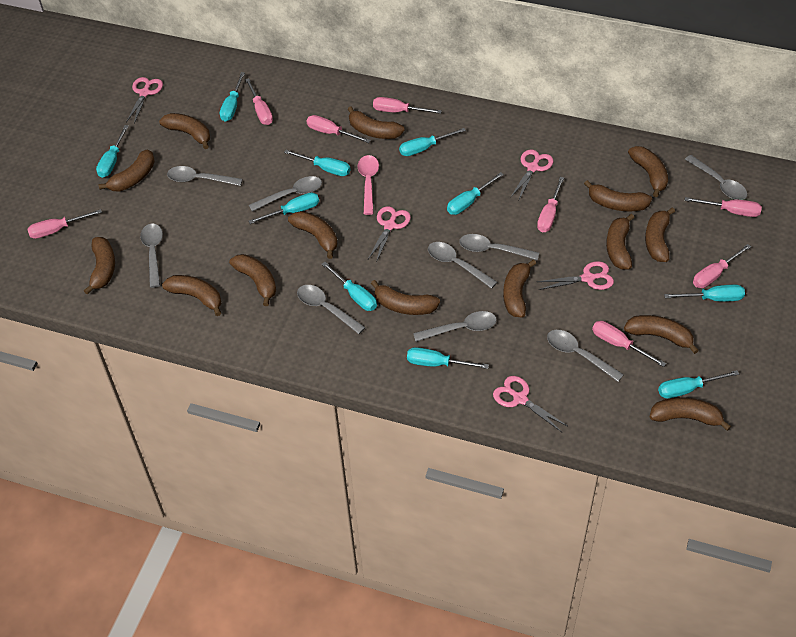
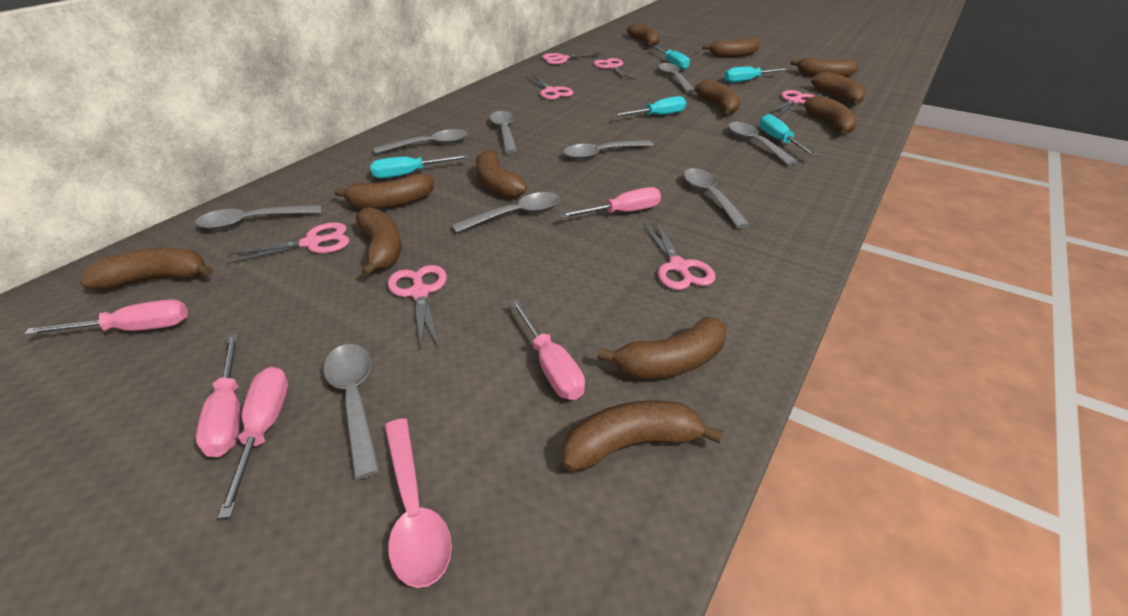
brown banana: 15 -> 12
pink scissors: 5 -> 7
pink screwdriver: 8 -> 5
turquoise screwdriver: 10 -> 5

